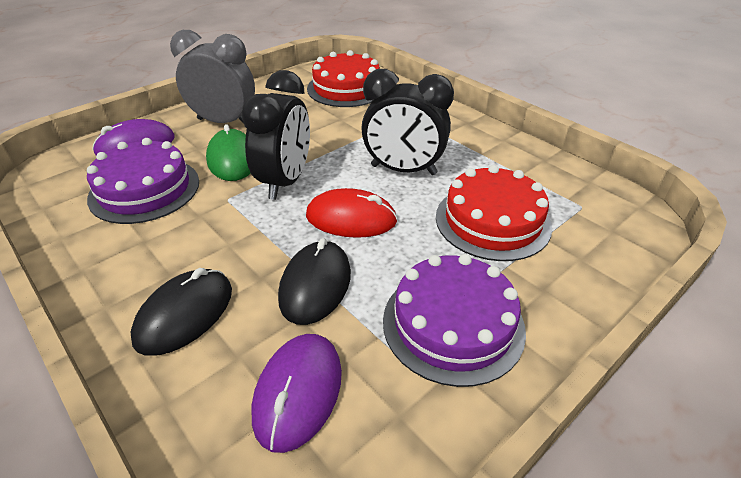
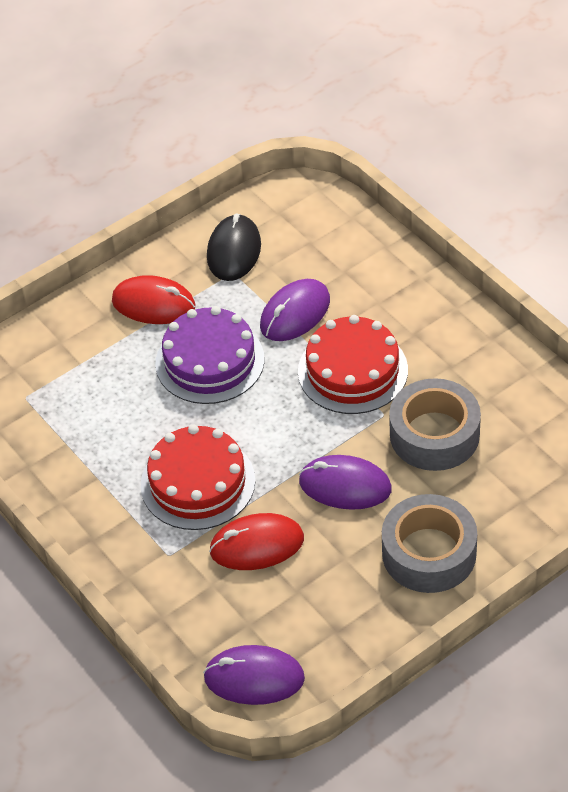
black clock: 2 -> 0
black mouse: 2 -> 1
green mouse: 1 -> 0
grey clock: 1 -> 0
grey tape: 0 -> 2
purple cake: 2 -> 1
purple mouse: 2 -> 3
red mouse: 1 -> 2

